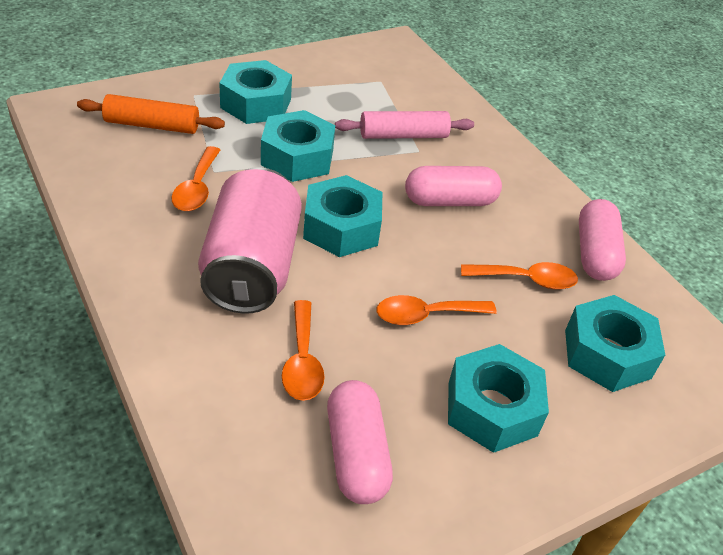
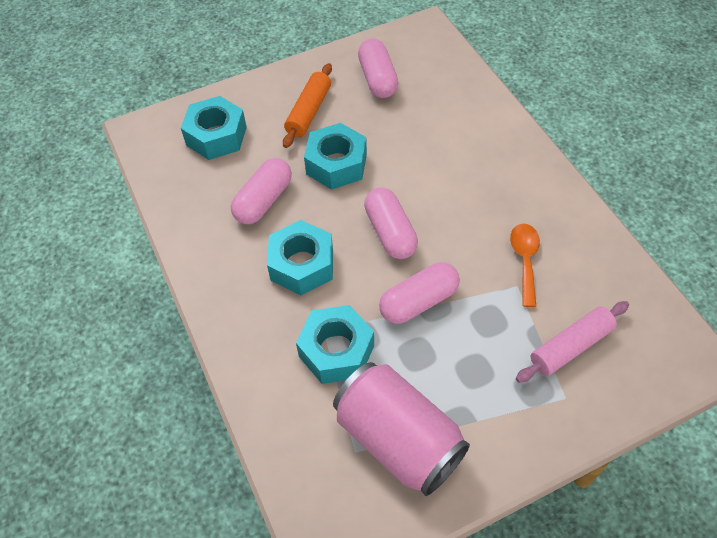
orange spoon: 4 -> 1
pink capsule: 3 -> 4
turquoise nut: 5 -> 4

